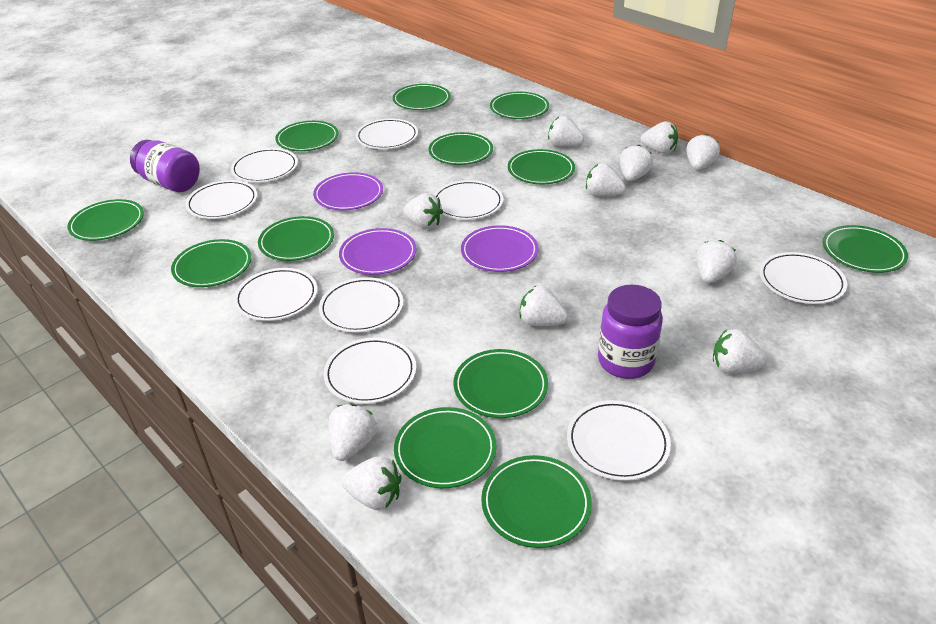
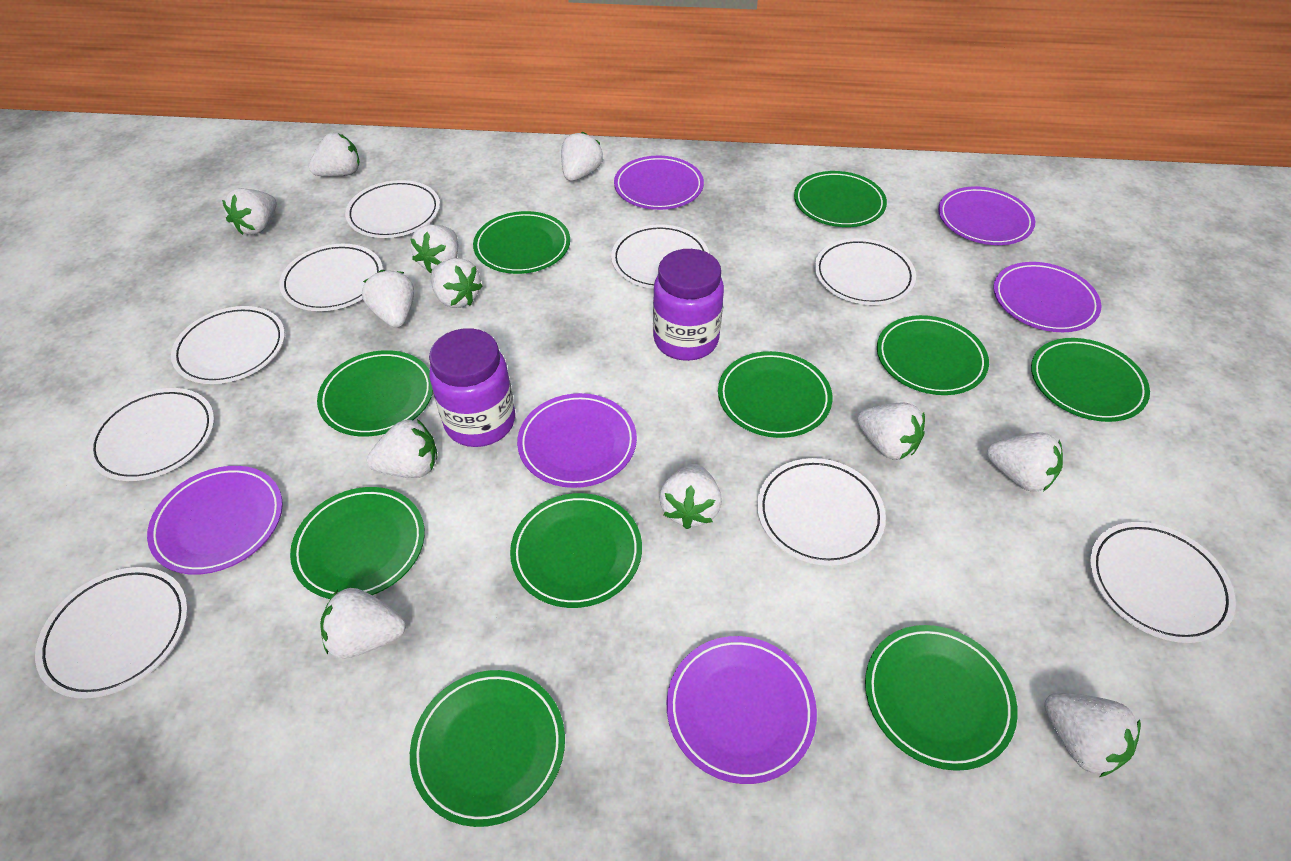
green plate: 12 -> 10
purple plate: 3 -> 6
white strawberry: 11 -> 12

